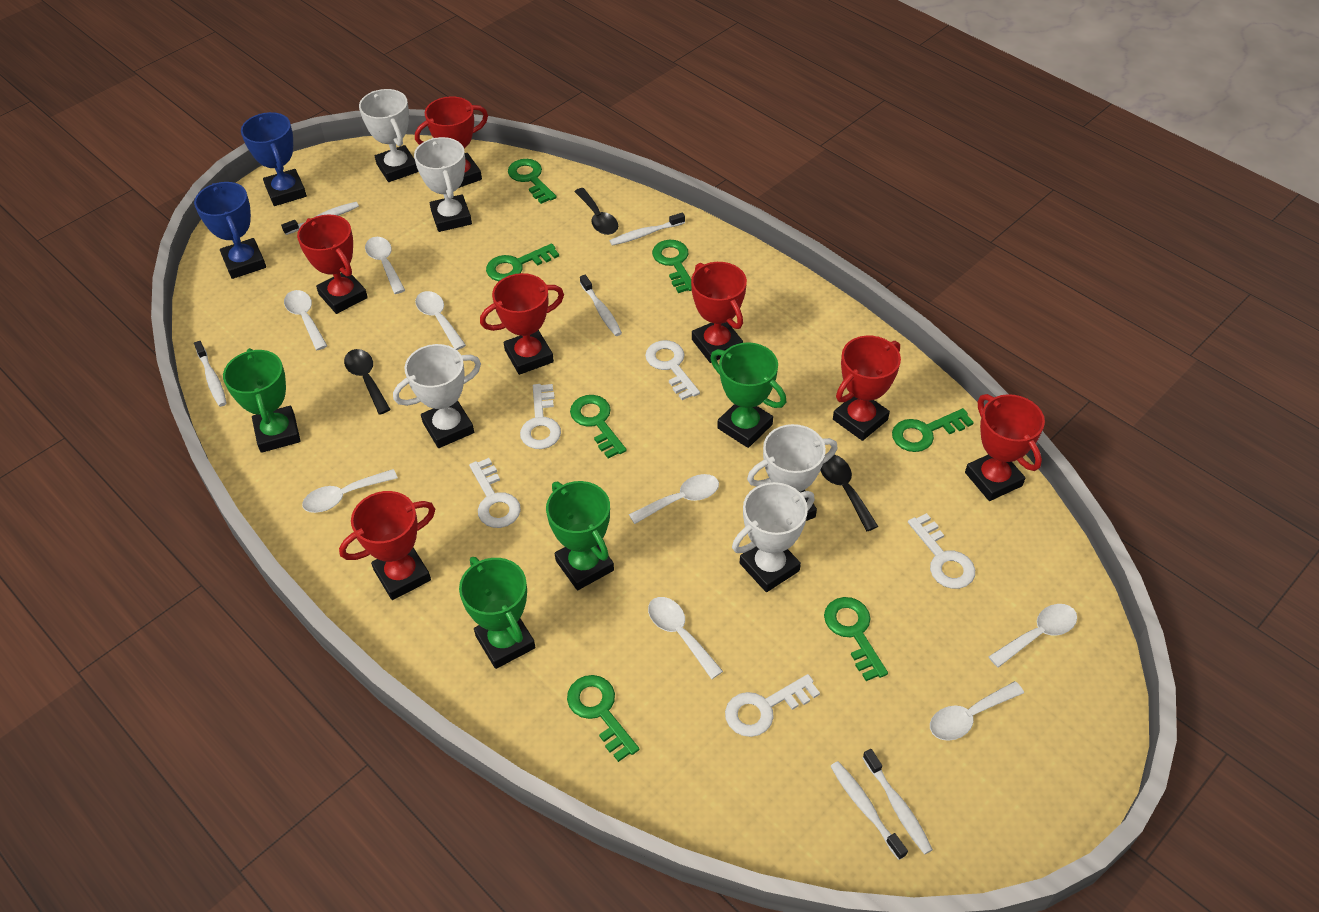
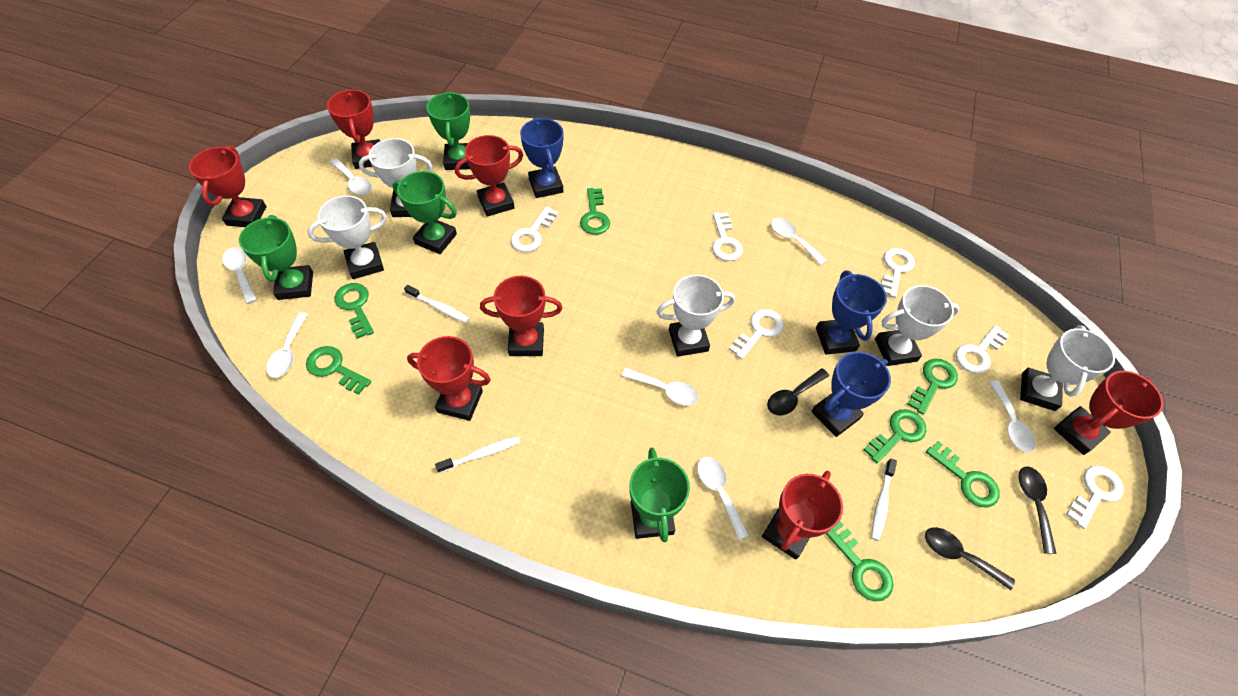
blue trophy: 2 -> 3
white key: 5 -> 6
white spoon: 8 -> 7
white toothbrush: 6 -> 3

